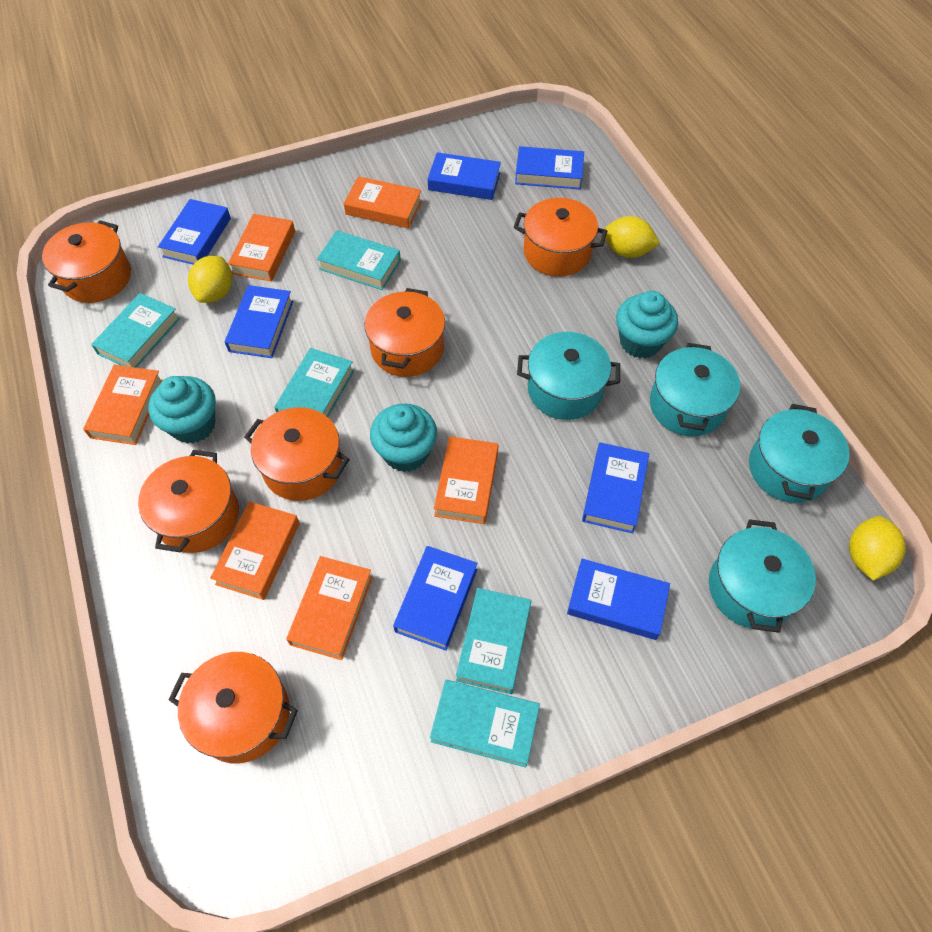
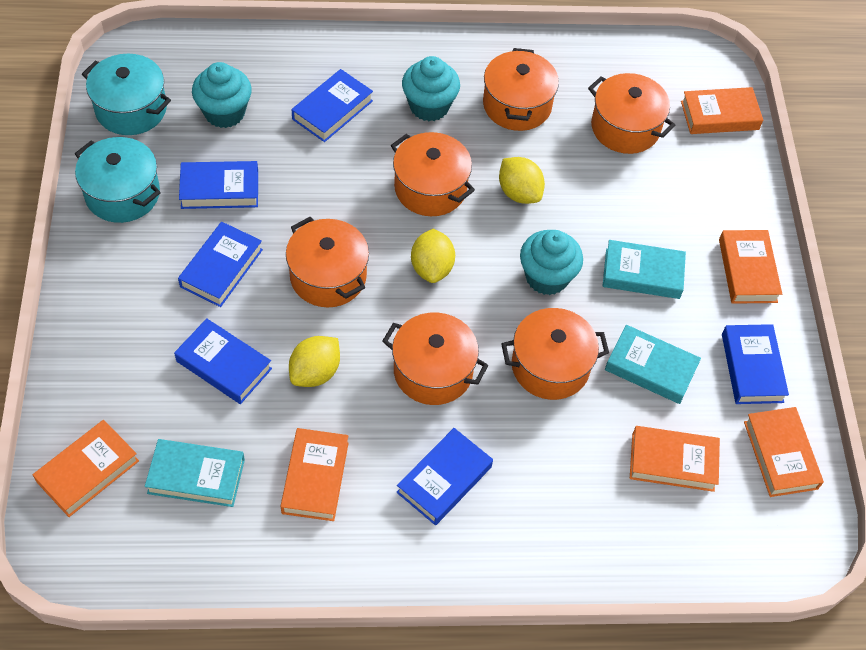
blue book: 7 -> 6
turquoise book: 5 -> 3
turquoise pot: 4 -> 2

